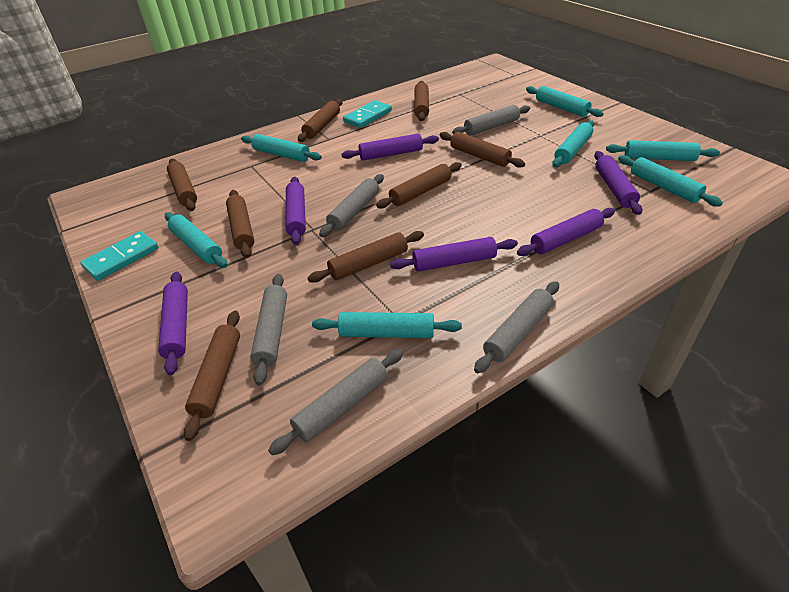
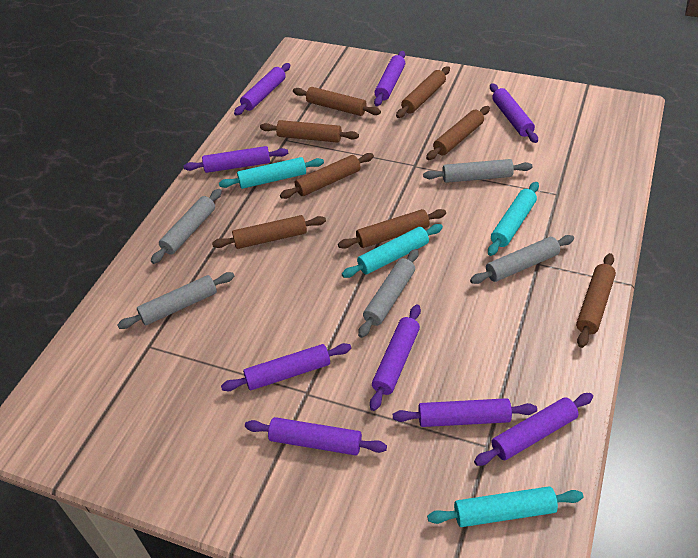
purple rolling pin: 6 -> 9
turquoise domino: 2 -> 0
turquoise rolling pin: 7 -> 4

